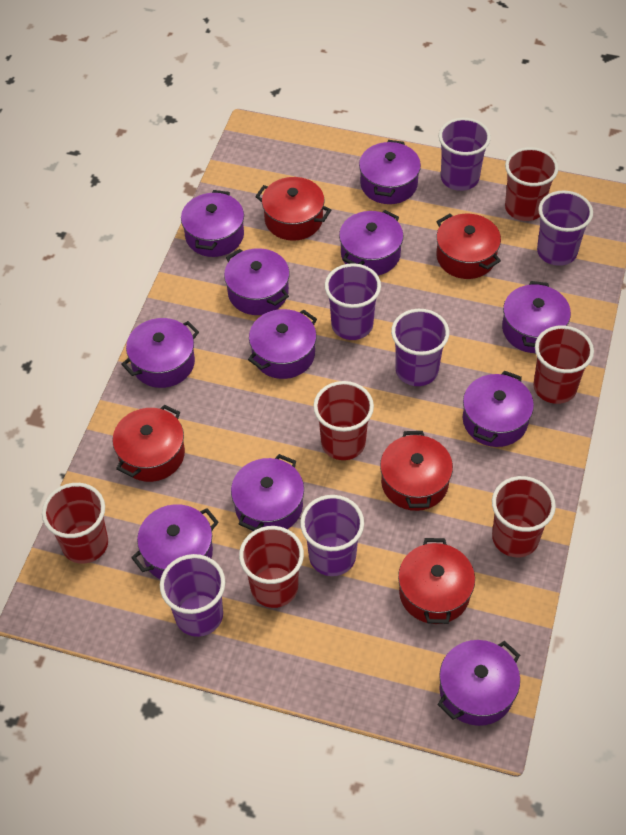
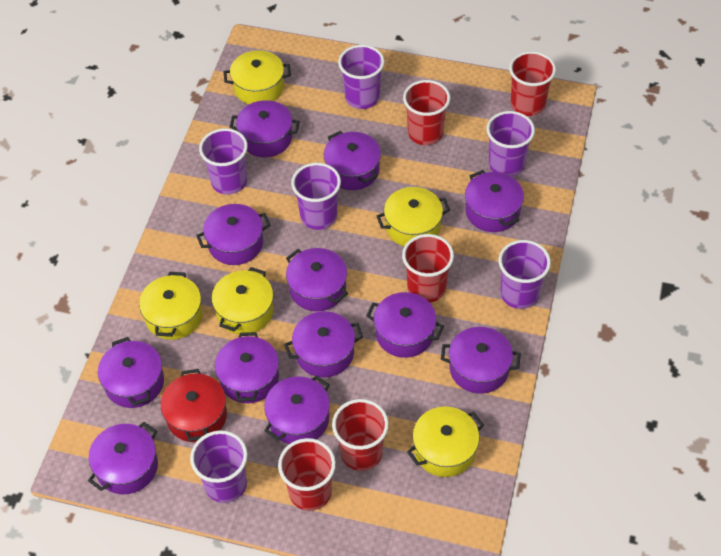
purple pot: 11 -> 12
red cup: 6 -> 5
red pot: 5 -> 1
yellow pot: 0 -> 5

